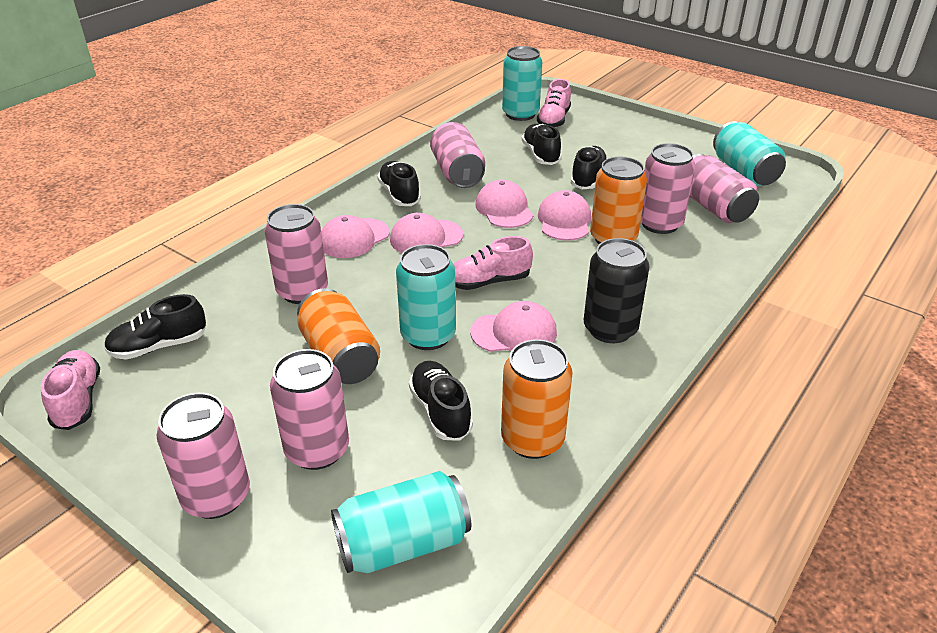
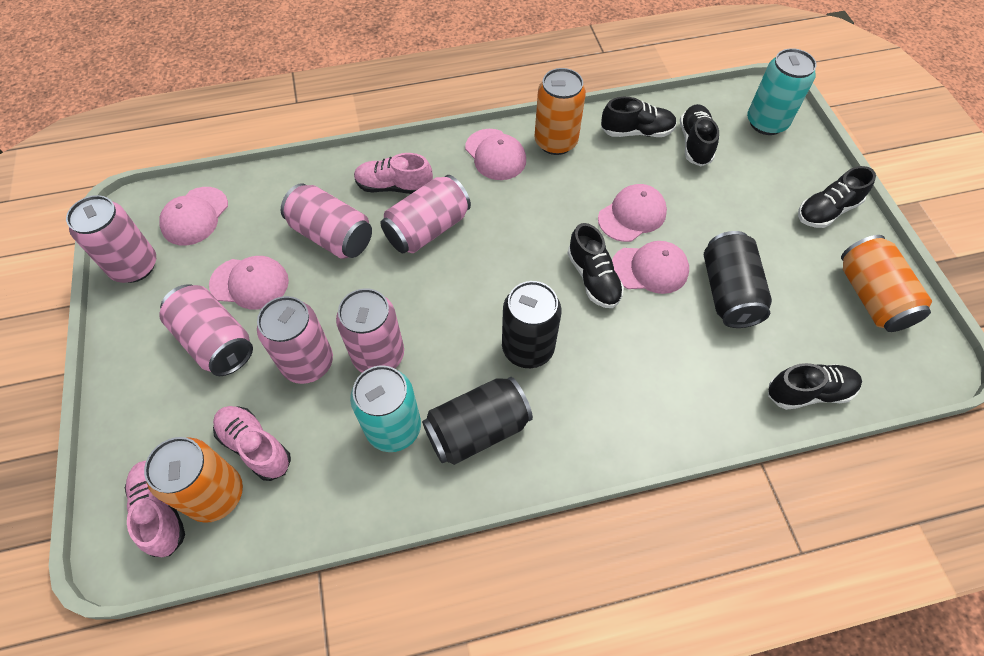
black can: 1 -> 3
turquoise can: 4 -> 2

